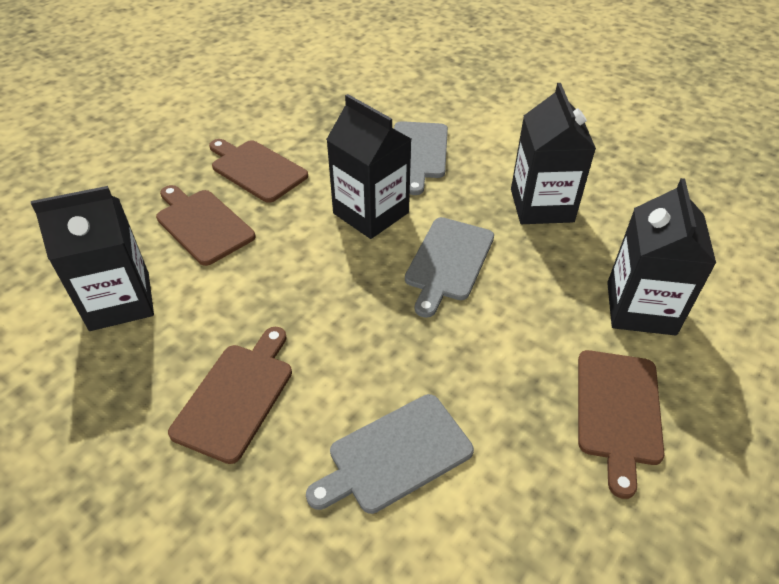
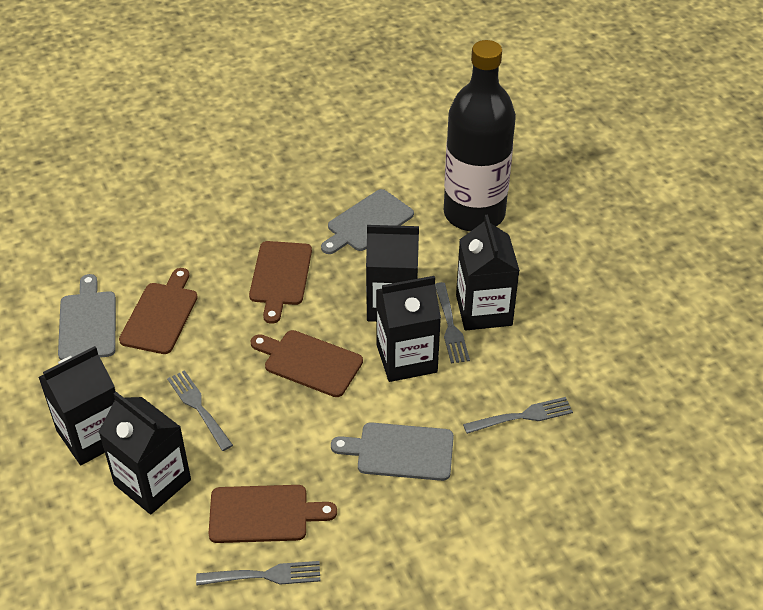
black bottle: 0 -> 1
black carton: 4 -> 5
grey fork: 0 -> 4

